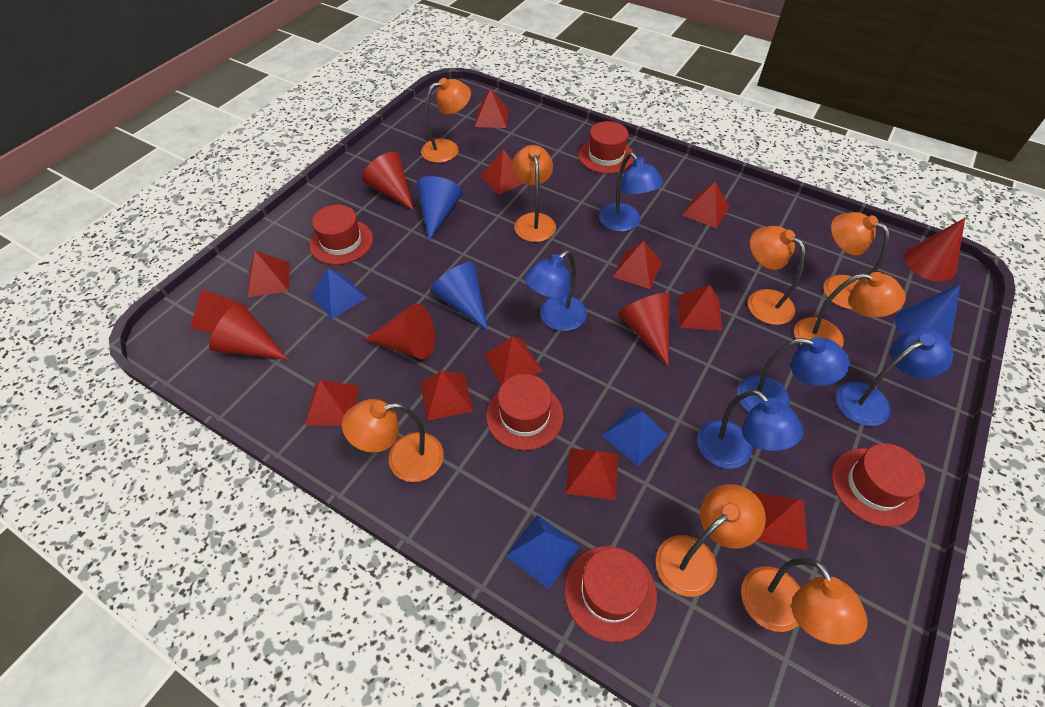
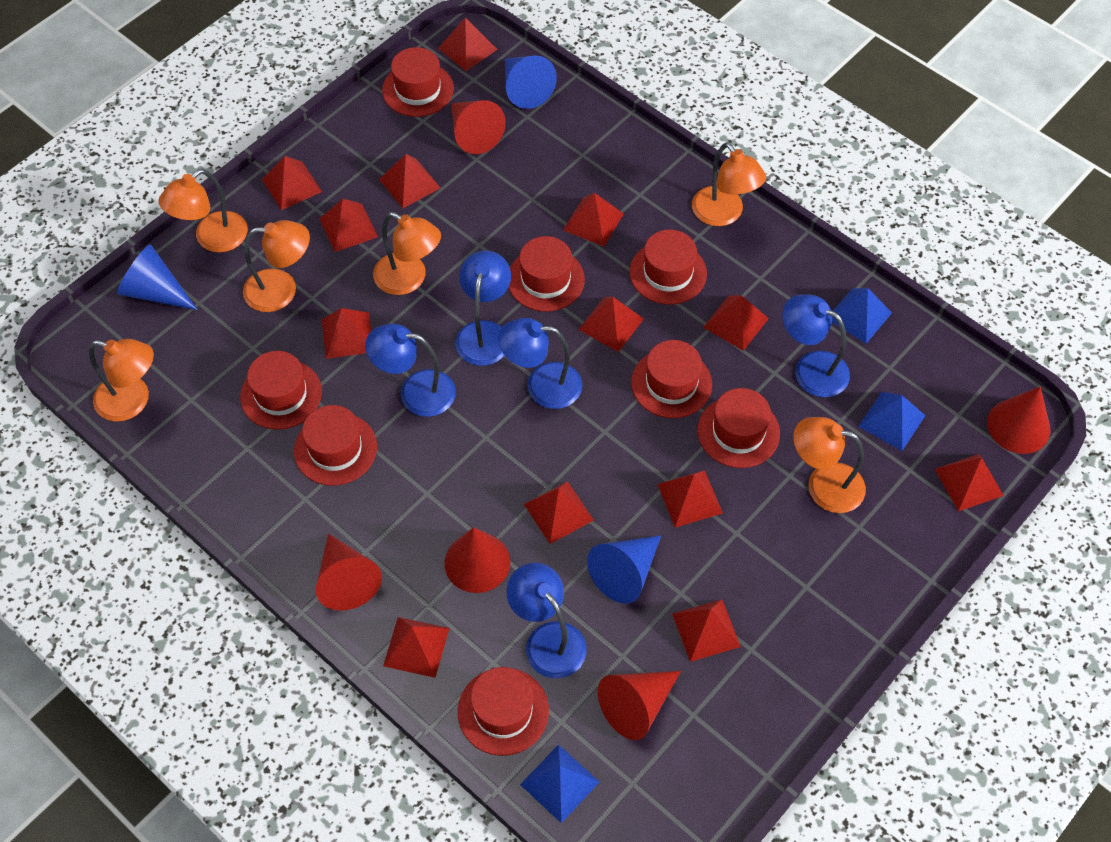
orange lamp: 8 -> 6
red hat: 5 -> 8
red pyramid: 12 -> 13

